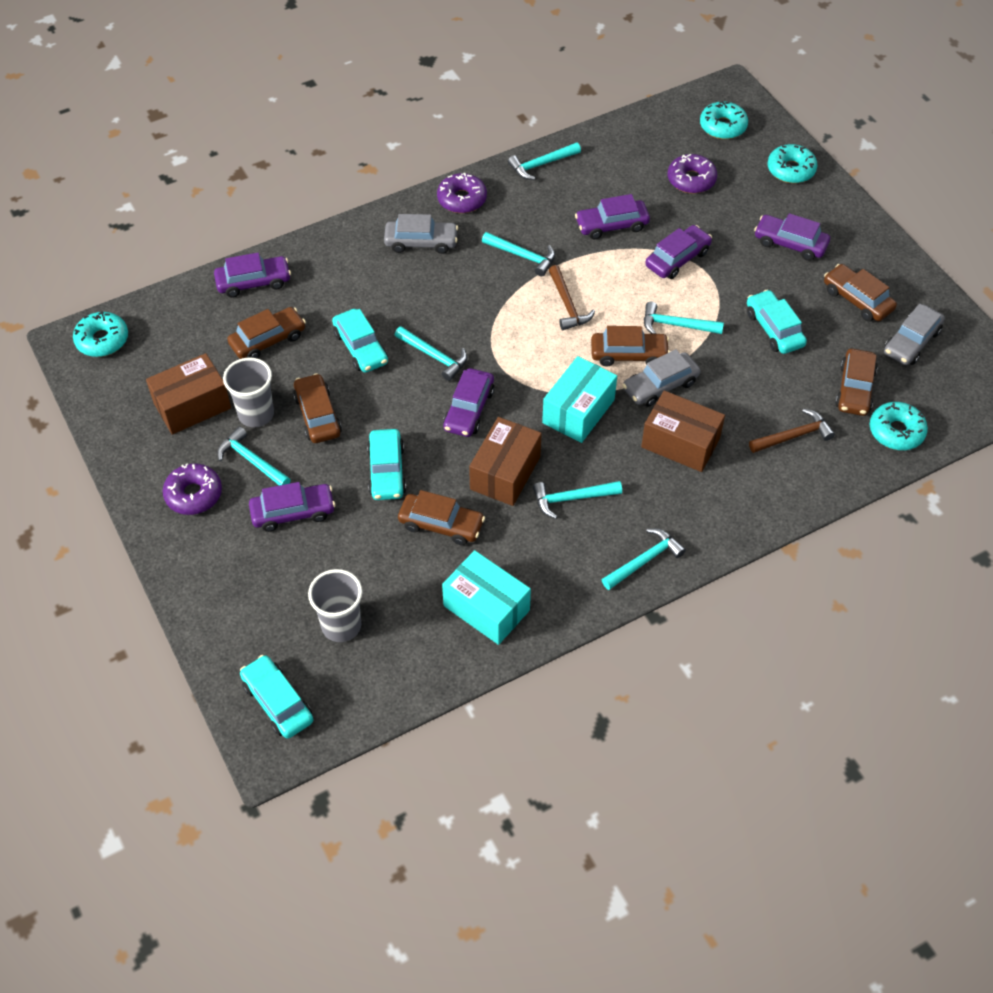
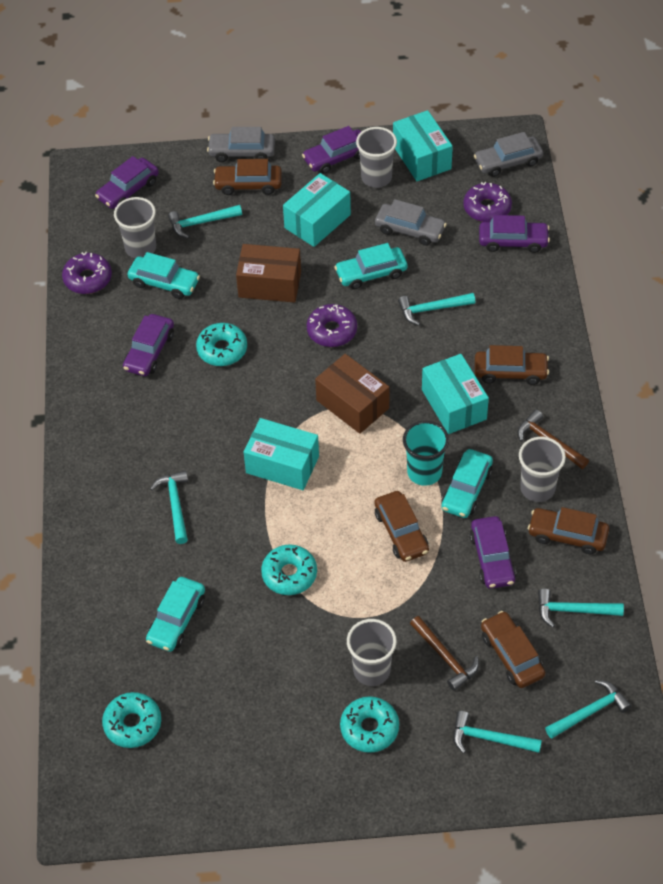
brown box: 3 -> 2
brown car: 6 -> 5
grey cup: 2 -> 4
purple car: 6 -> 5
turquoise box: 2 -> 4
turquoise cup: 0 -> 1
turquoise hammer: 7 -> 6

